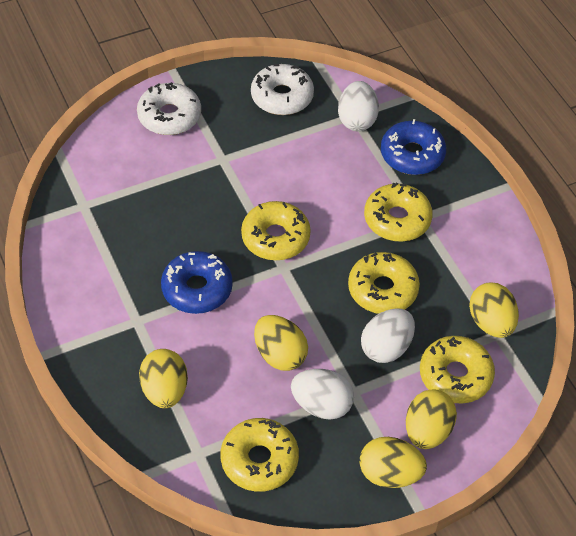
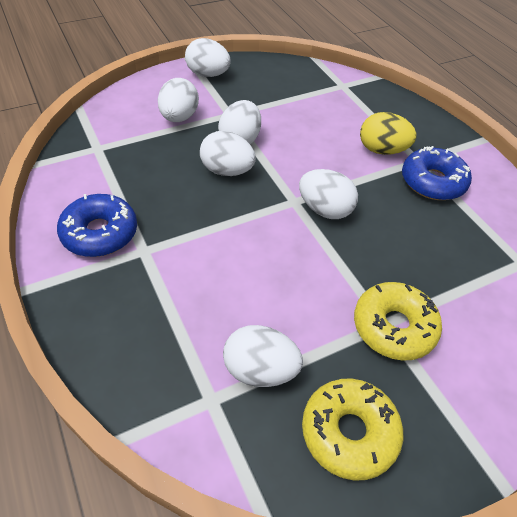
white donut: 2 -> 0
white egg: 3 -> 6
yellow donut: 5 -> 2
yellow egg: 5 -> 1

